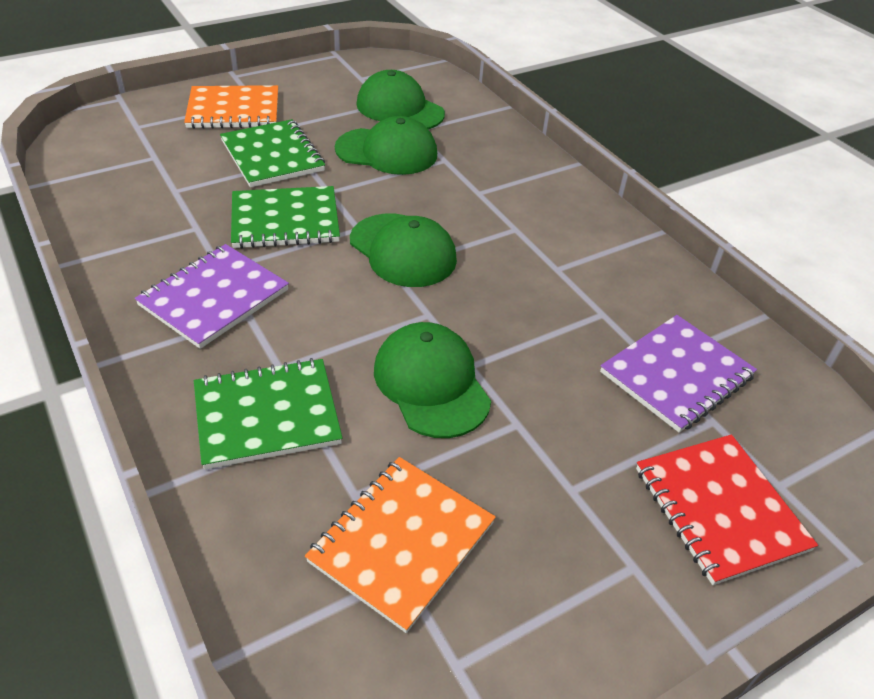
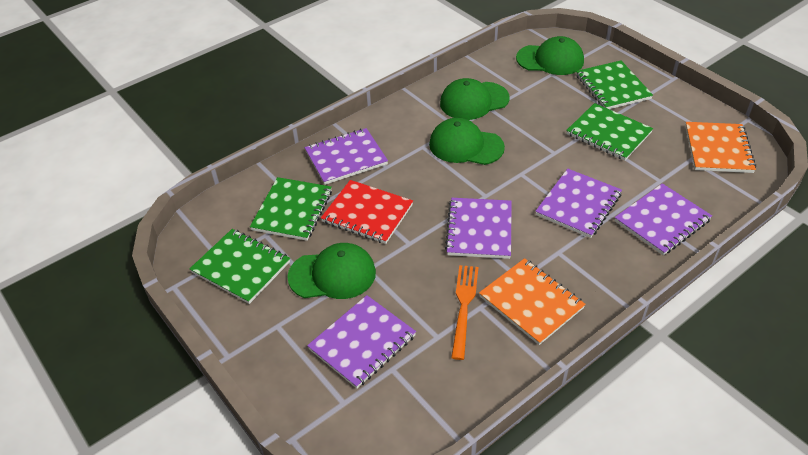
green notebook: 3 -> 4
orange fork: 0 -> 1
purple notebook: 2 -> 5

